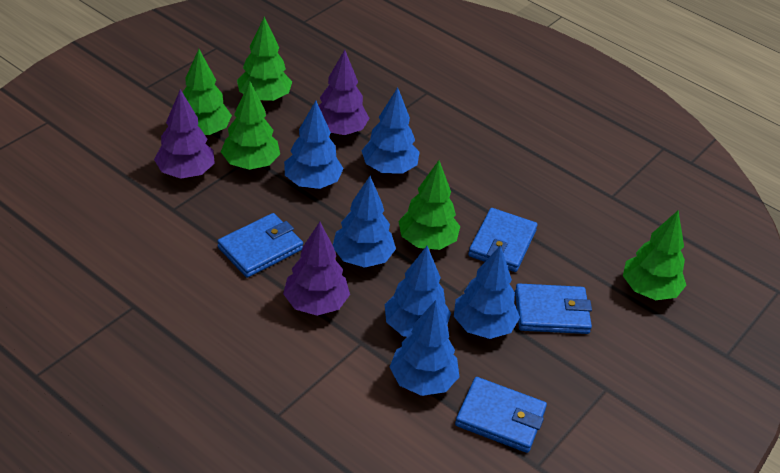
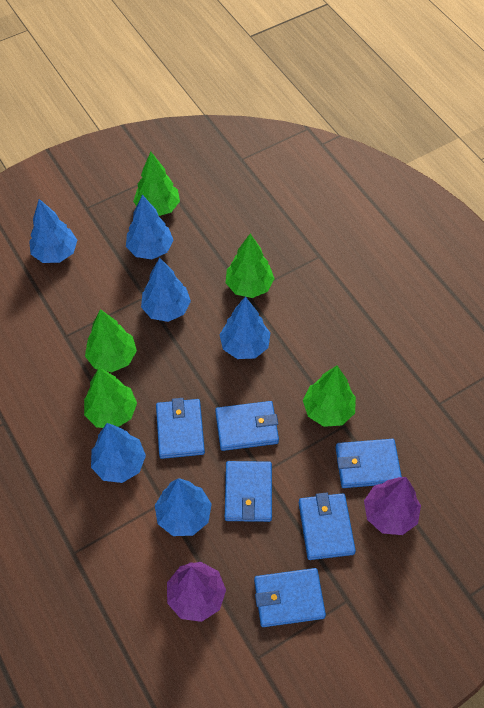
blue wallet: 4 -> 6
purple tree: 3 -> 2

